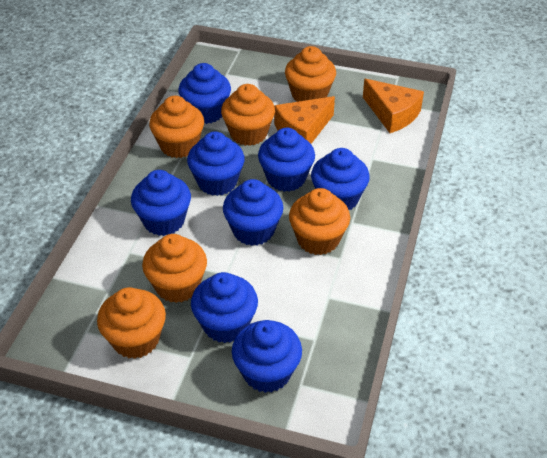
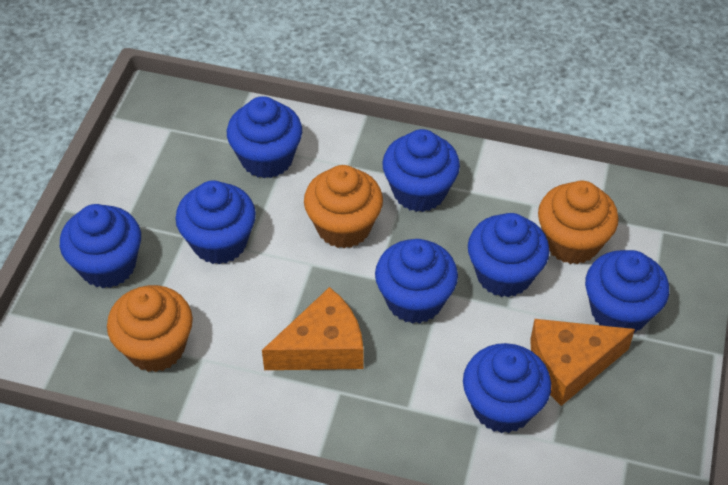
orange cupcake: 6 -> 3

